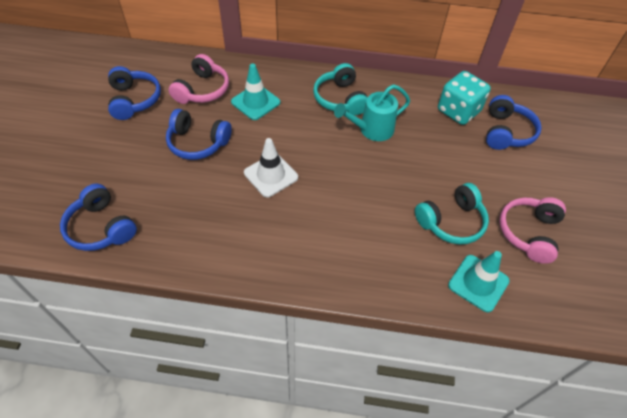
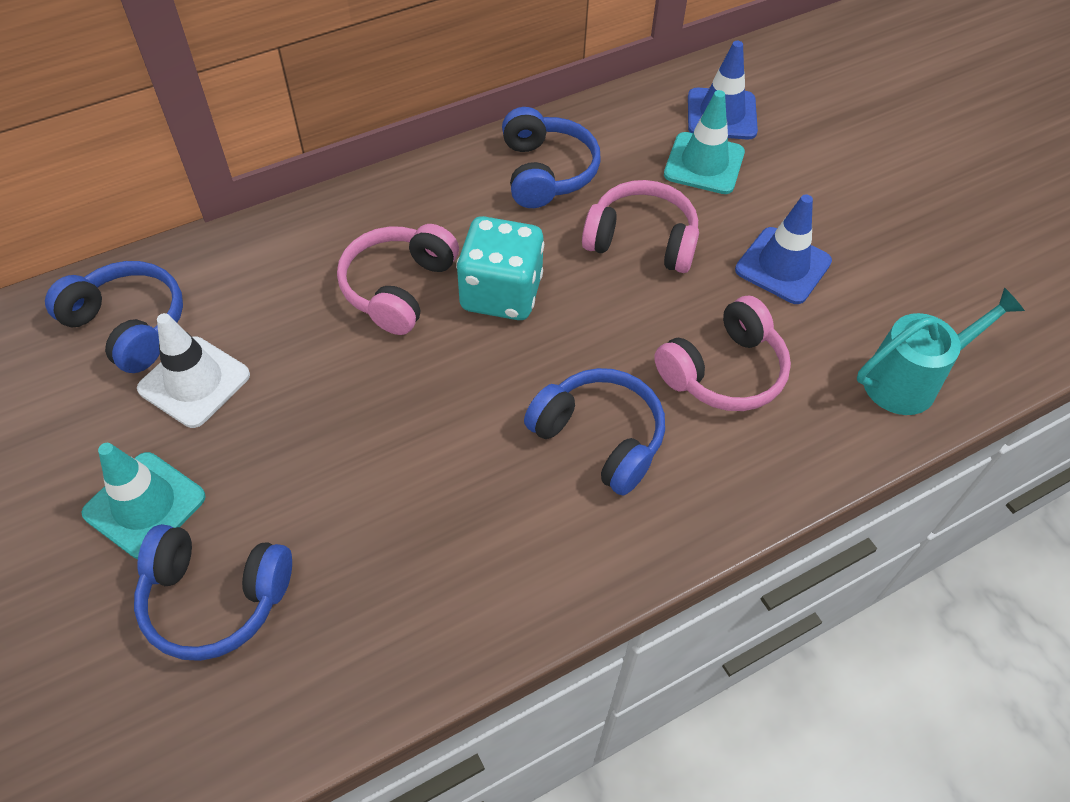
blue traffic cone: 0 -> 2
pink headphones: 2 -> 3
turquoise headphones: 2 -> 0

